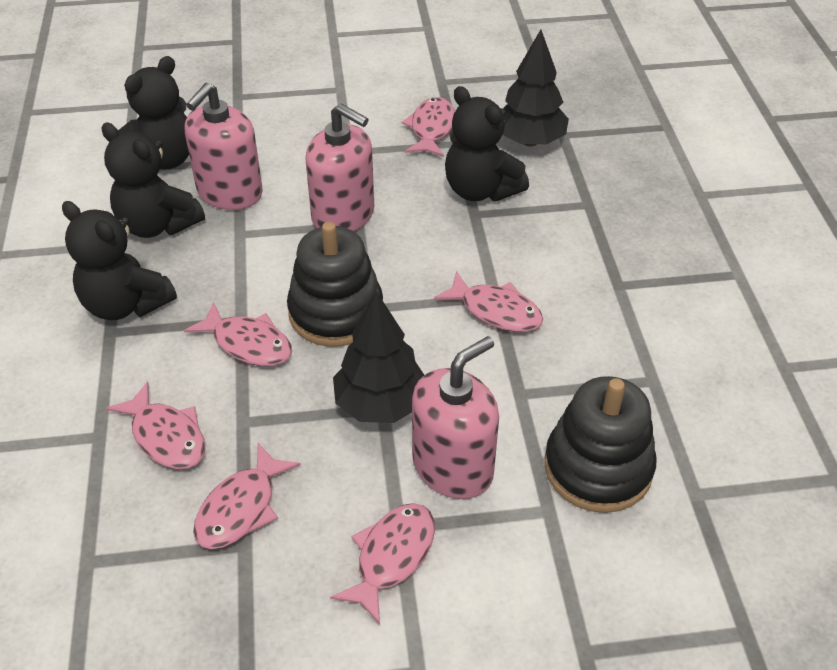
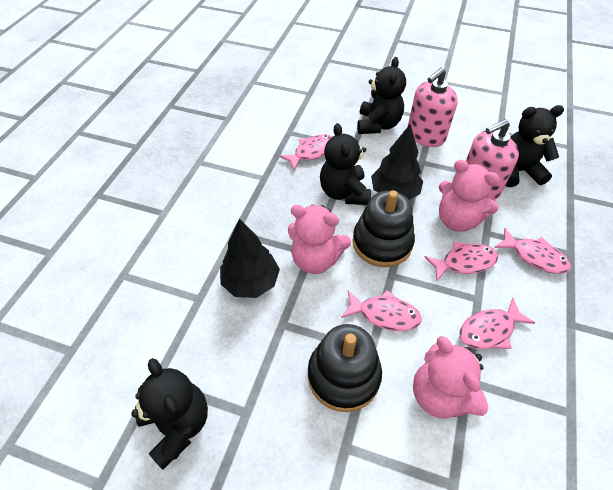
pink fish: 6 -> 5
pink soap dispenser: 3 -> 2
pink teddy bear: 0 -> 3

